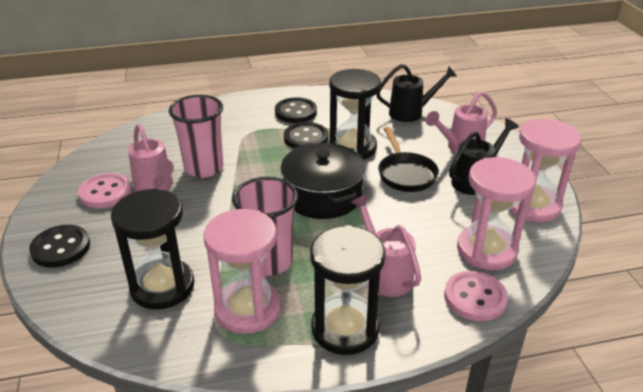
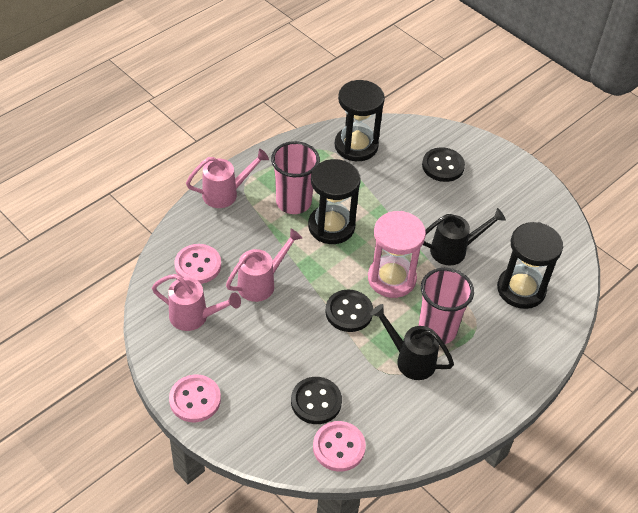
black pan: 1 -> 0
black pot: 1 -> 0
pink button: 2 -> 3
pink hourglass: 3 -> 1

